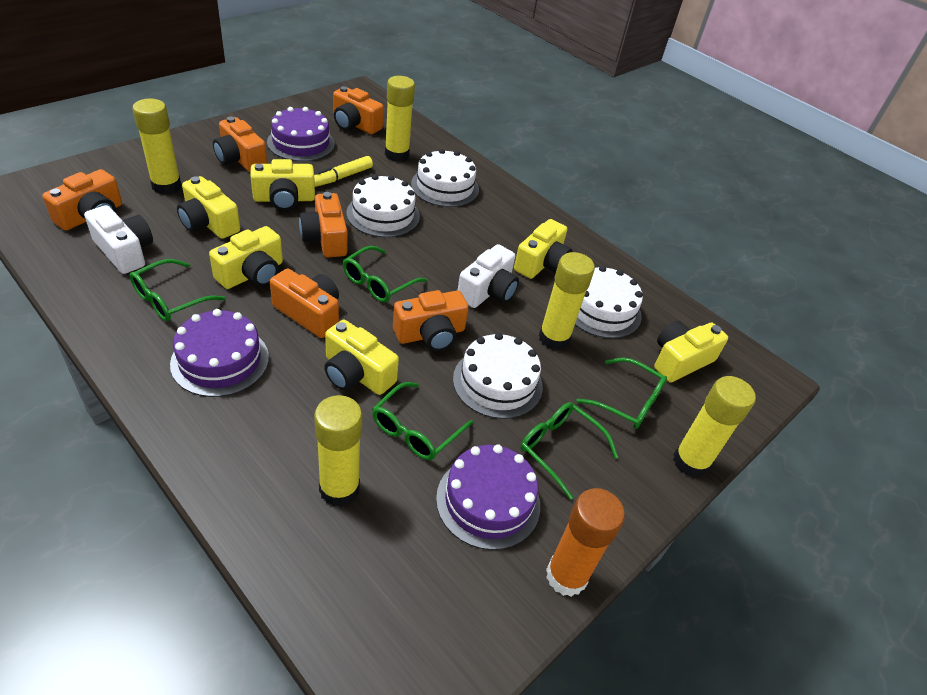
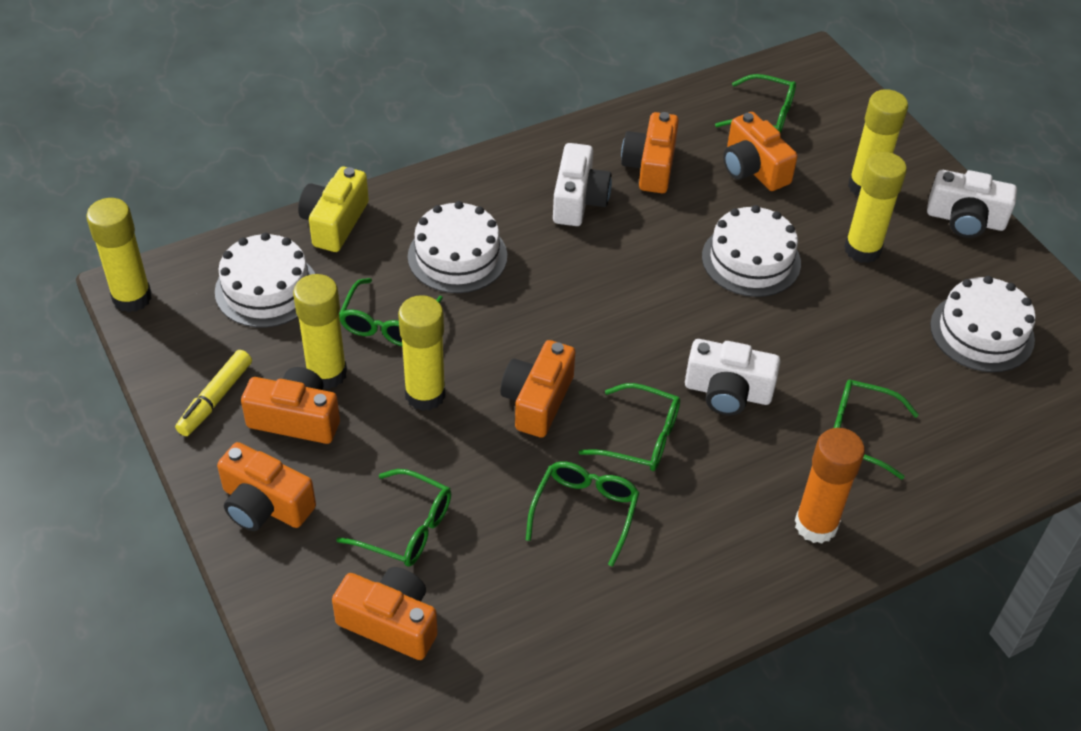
green glasses: 5 -> 6
purple cake: 3 -> 0
white camera: 2 -> 3
yellow camera: 6 -> 1

